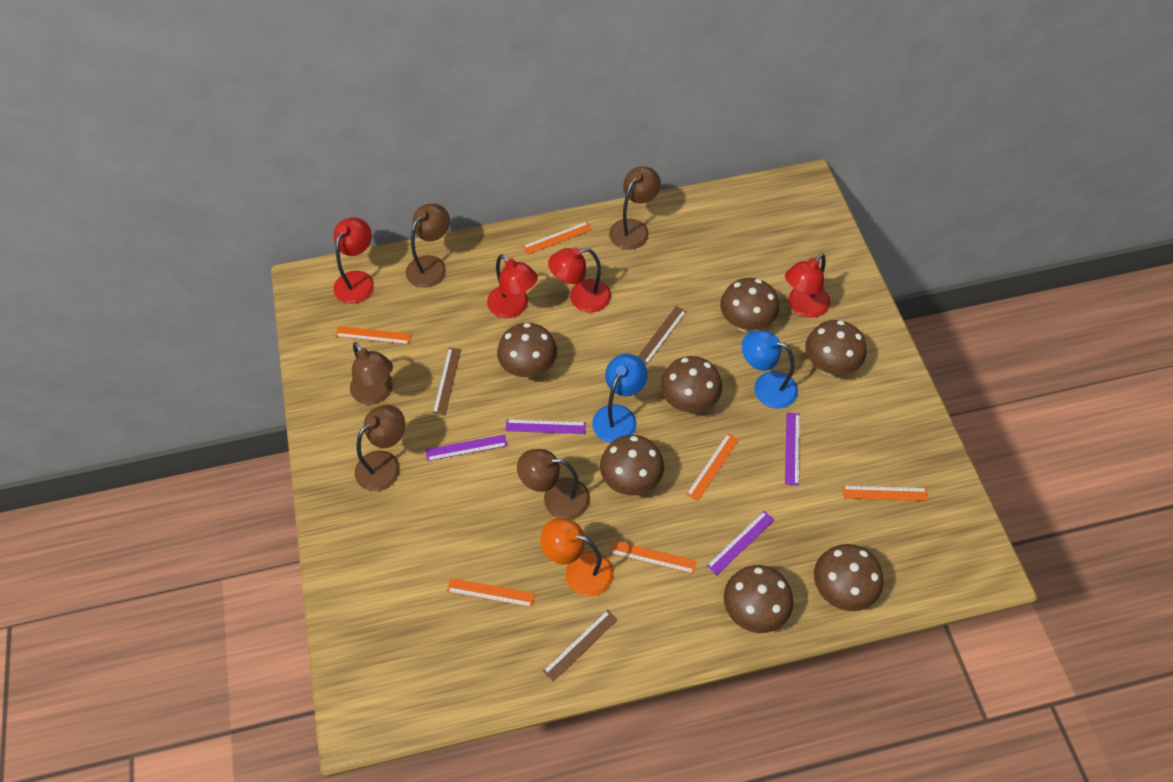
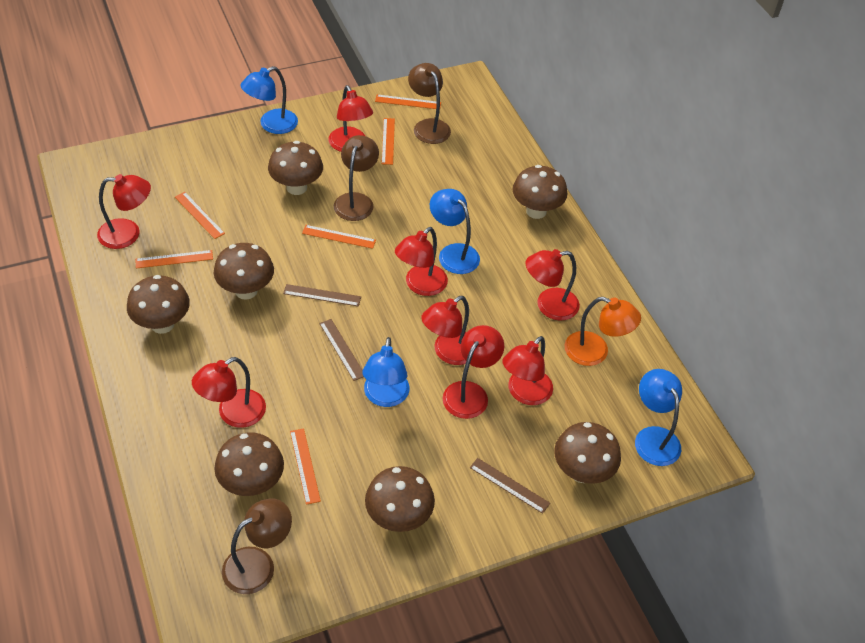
blue lamp: 2 -> 4
brown lamp: 5 -> 3
purple ruler: 4 -> 0
red lamp: 4 -> 8

